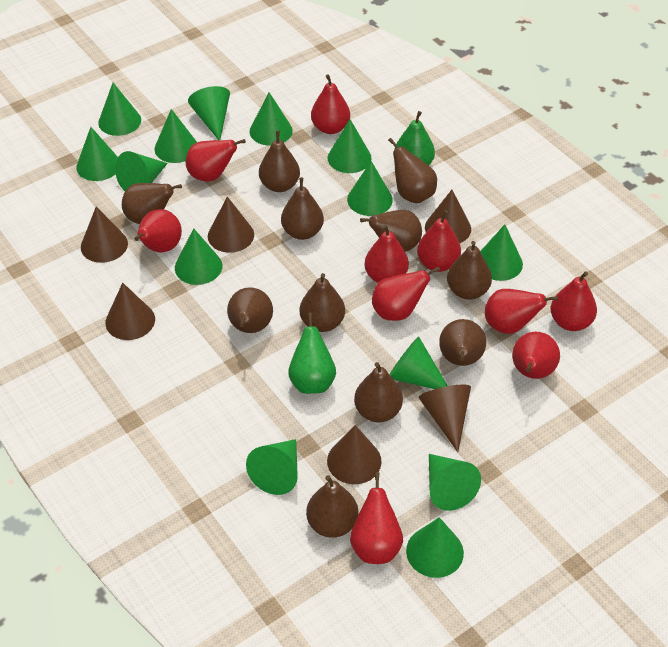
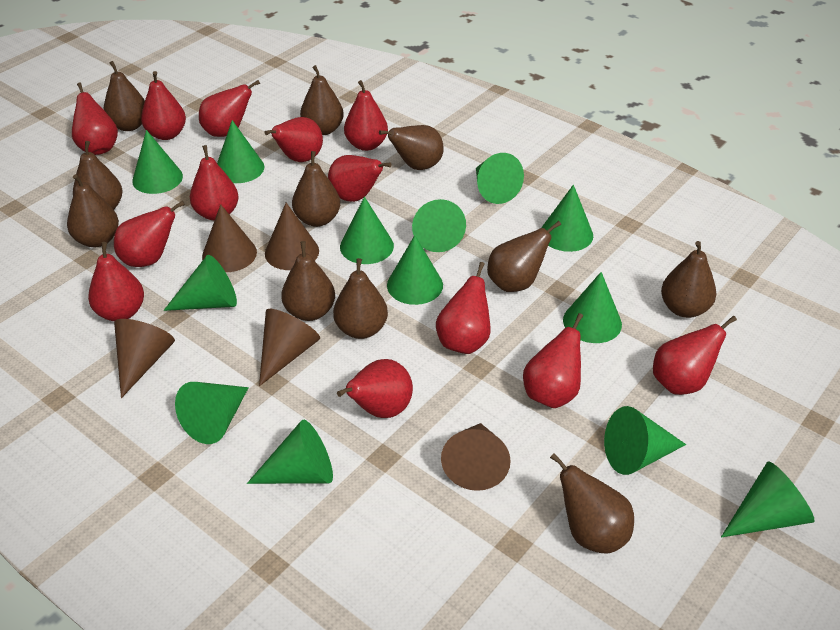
brown cone: 6 -> 5
green cone: 14 -> 13
green pear: 2 -> 0
red pear: 10 -> 13

